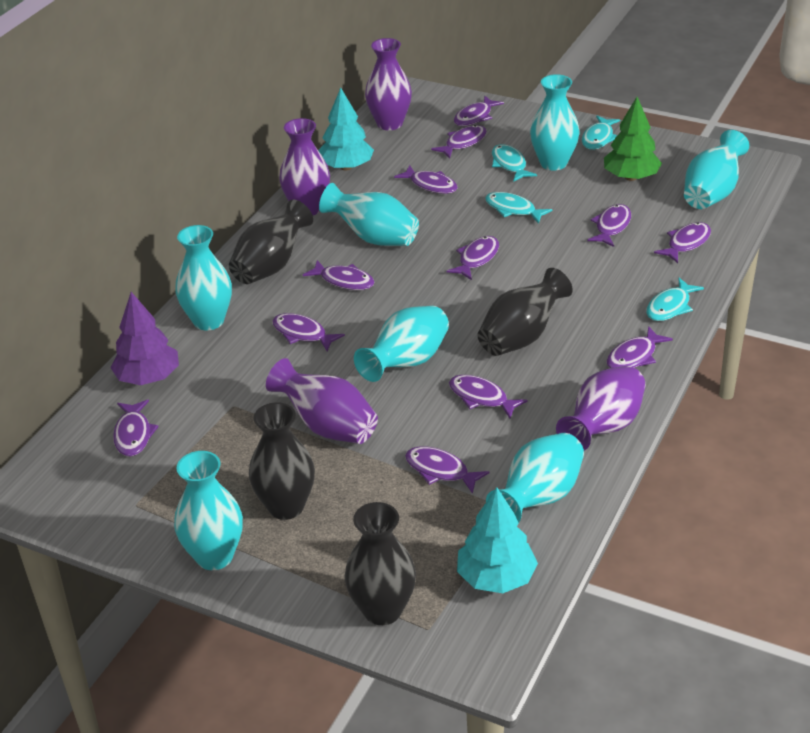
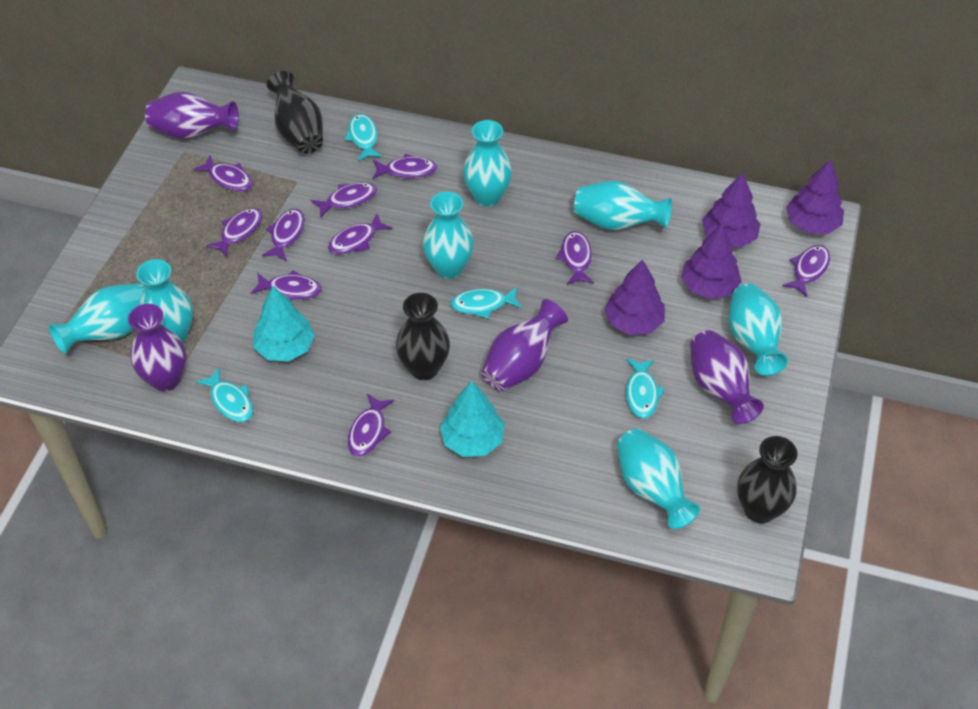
black vase: 4 -> 3
green tree: 1 -> 0
purple fish: 12 -> 10
purple tree: 1 -> 4

